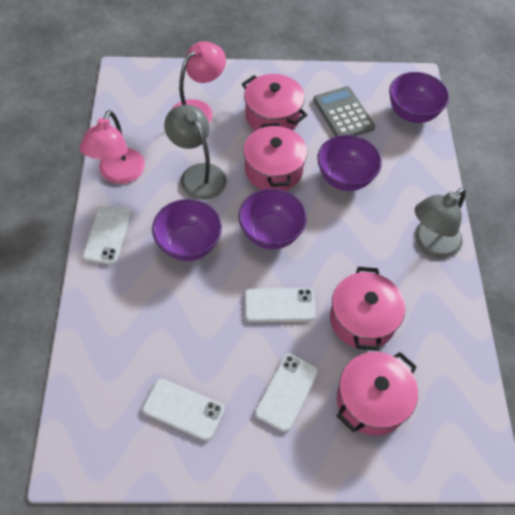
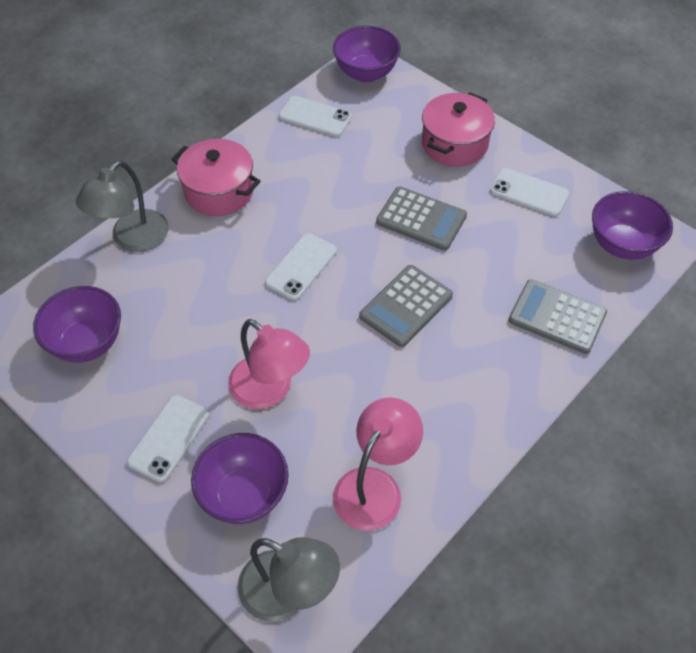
grey calculator: 1 -> 3
pink pot: 4 -> 2

